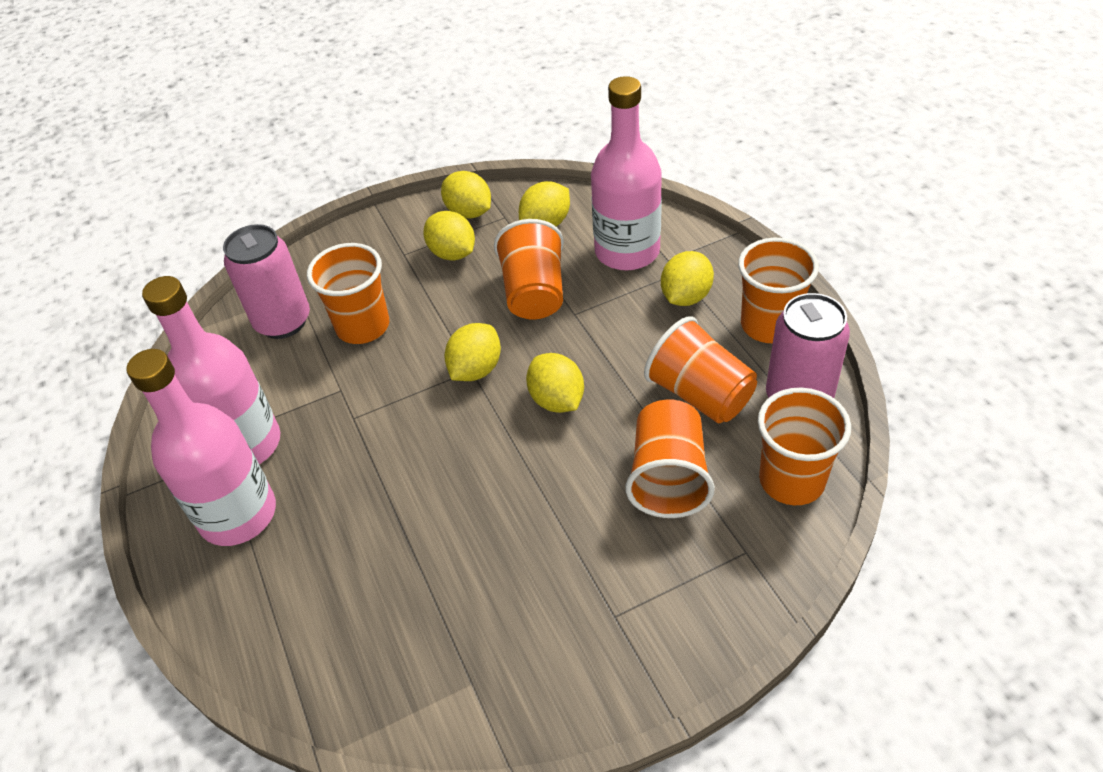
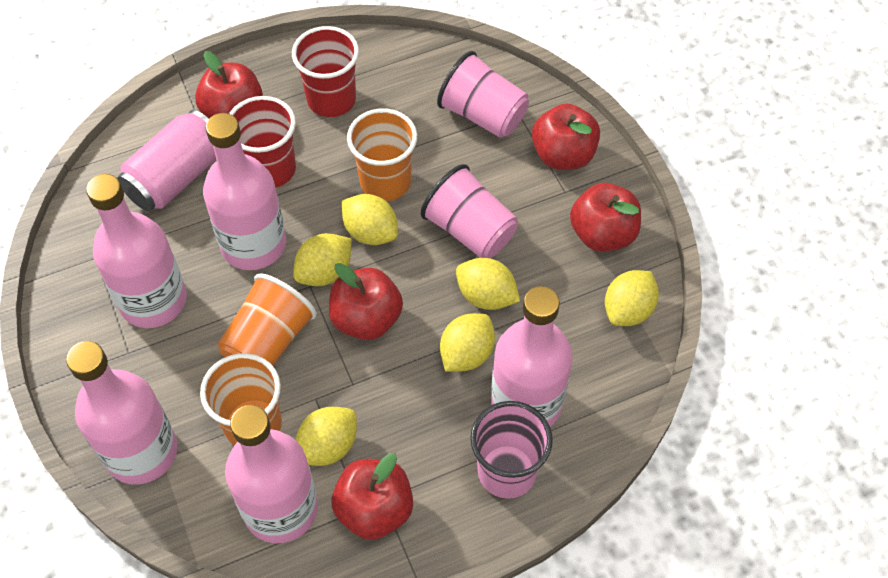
orange cup: 6 -> 3
pink bottle: 3 -> 5
pink can: 2 -> 1
pink cup: 0 -> 3
red apple: 0 -> 5
red cup: 0 -> 2

